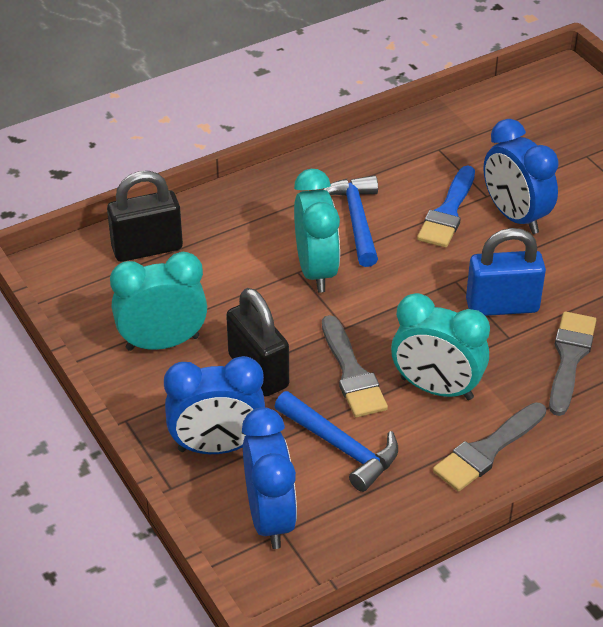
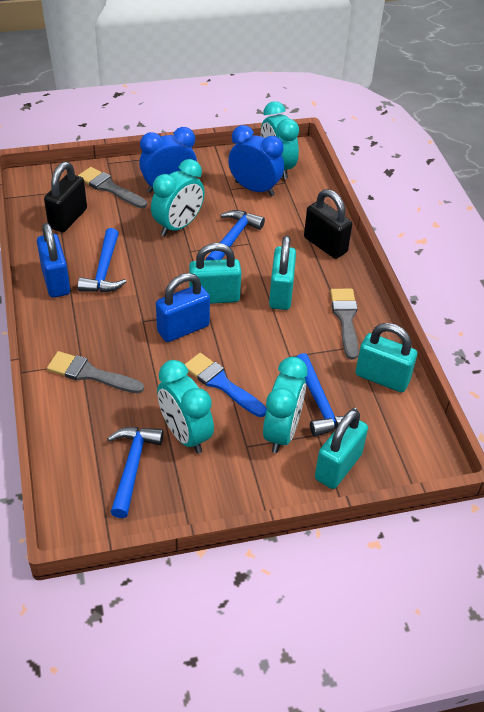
blue clock: 3 -> 2
blue hammer: 2 -> 4
blue padlock: 1 -> 2
turquoise clock: 3 -> 4
turquoise padlock: 0 -> 4

